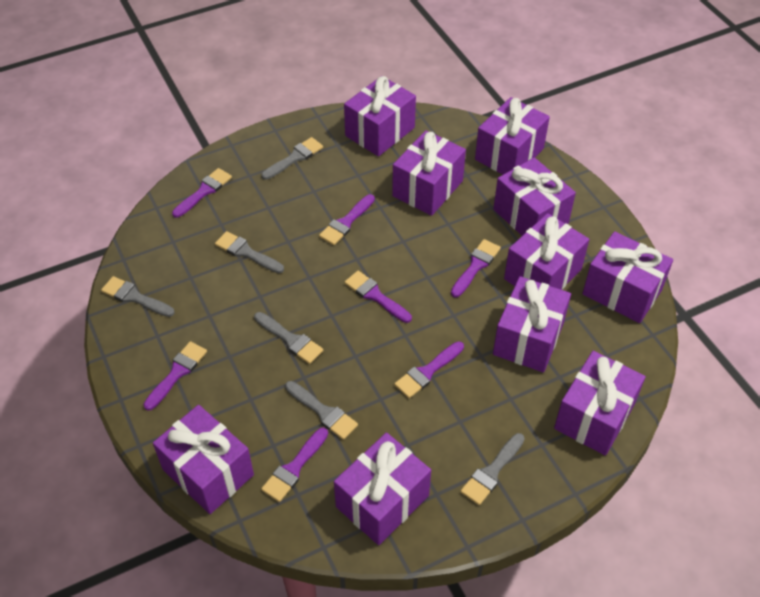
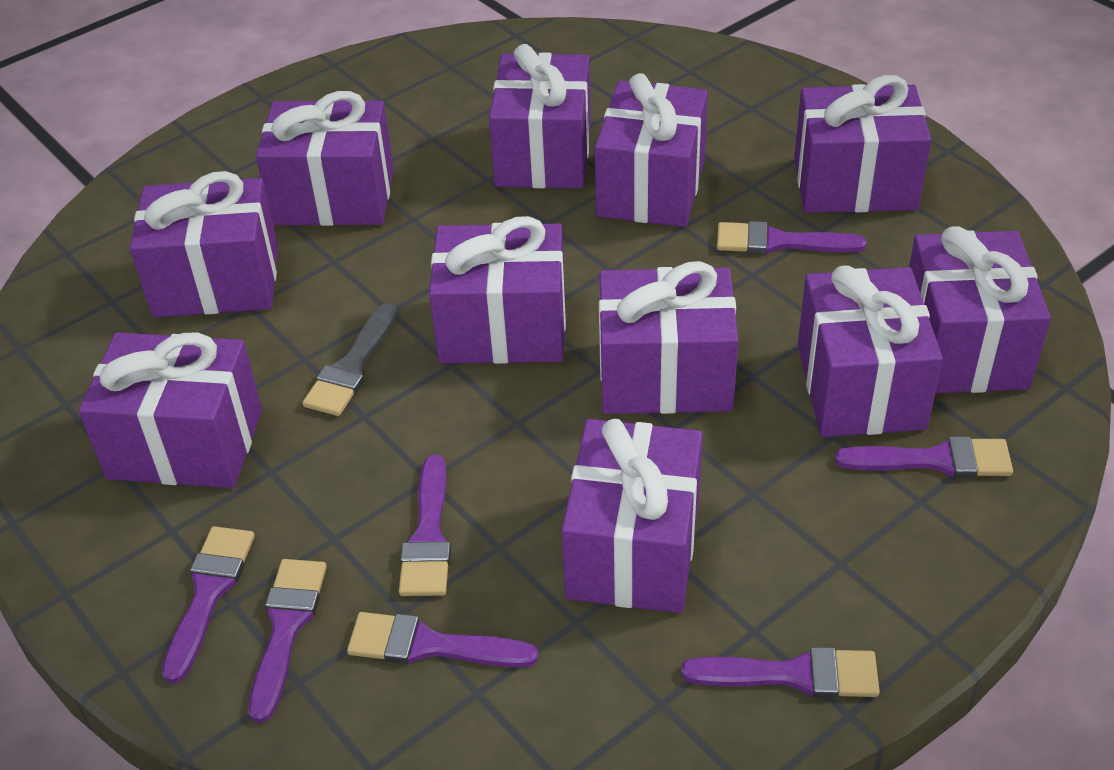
grey brush: 6 -> 1
purple gift: 10 -> 11

